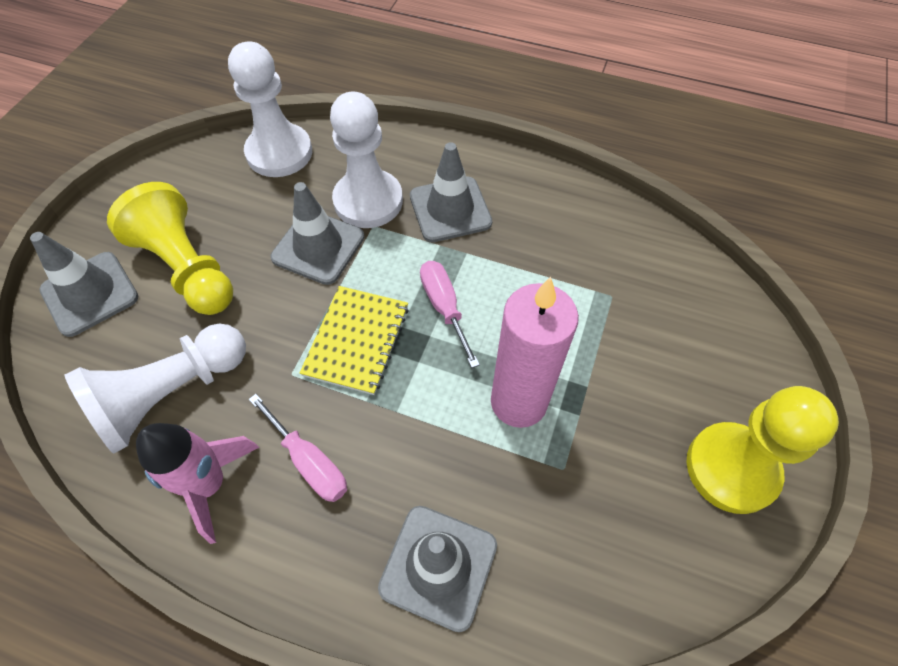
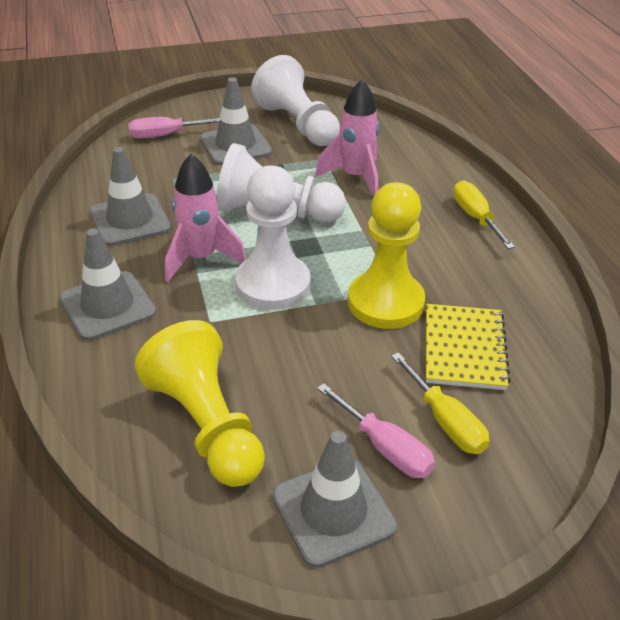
pink candle: 1 -> 0
pink rocket: 1 -> 2
yellow screwdriver: 0 -> 2

